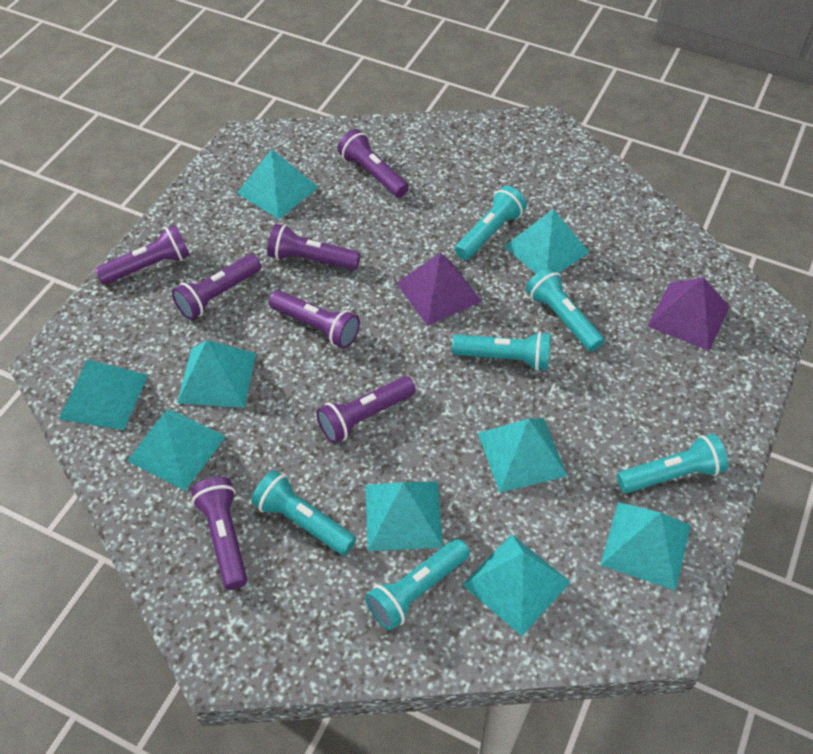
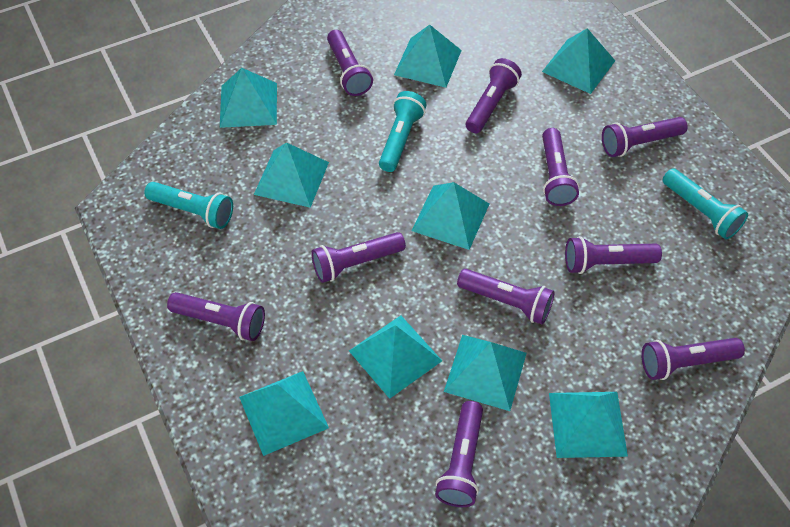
purple flashlight: 7 -> 10
purple pyramid: 2 -> 0
turquoise flashlight: 6 -> 3

